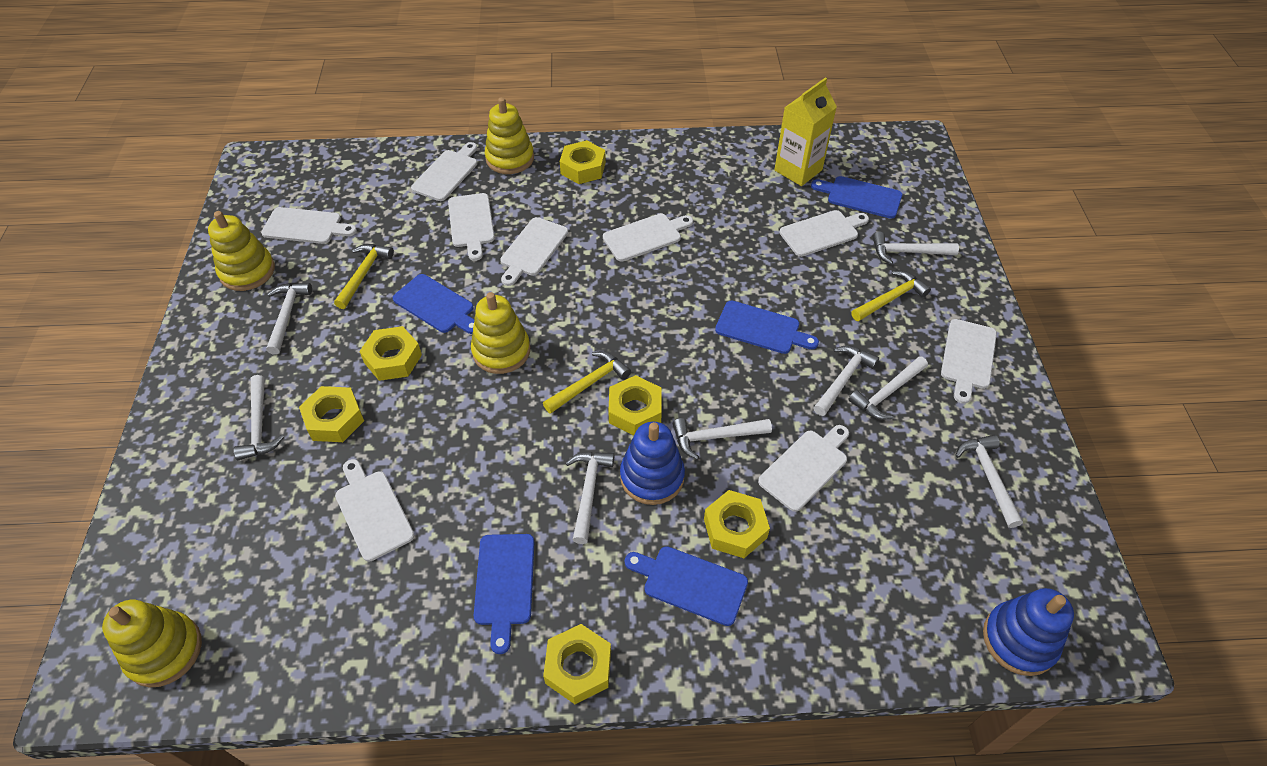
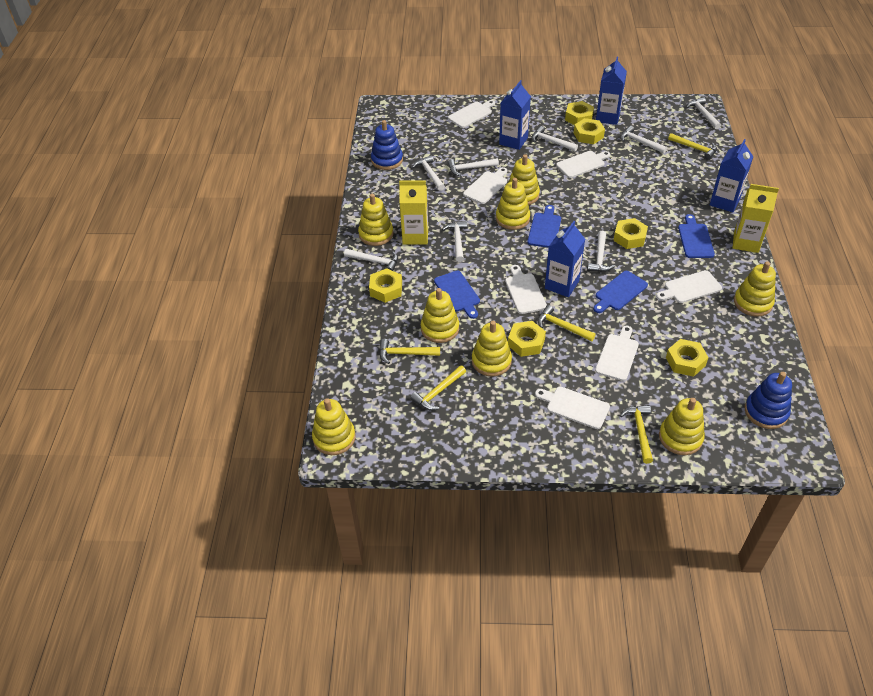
blue carton: 0 -> 4
blue cutting board: 5 -> 4
white cutting board: 9 -> 7
yellow carton: 1 -> 2
yellow hammer: 3 -> 5
yellow stacking toy: 4 -> 8

